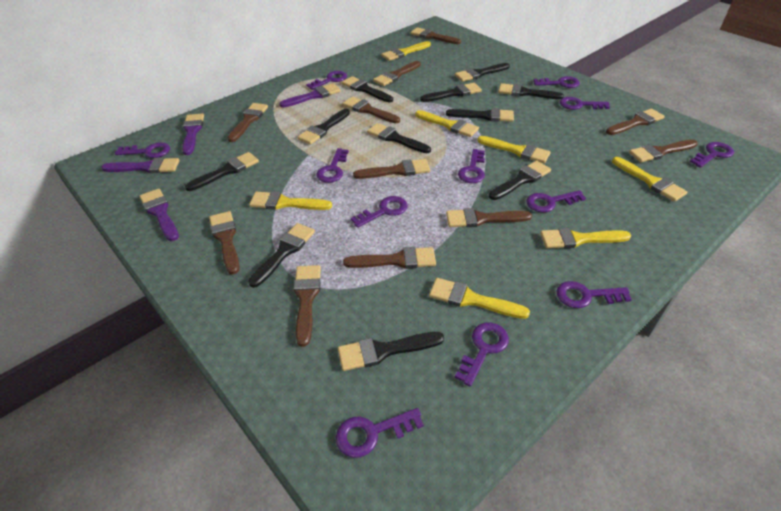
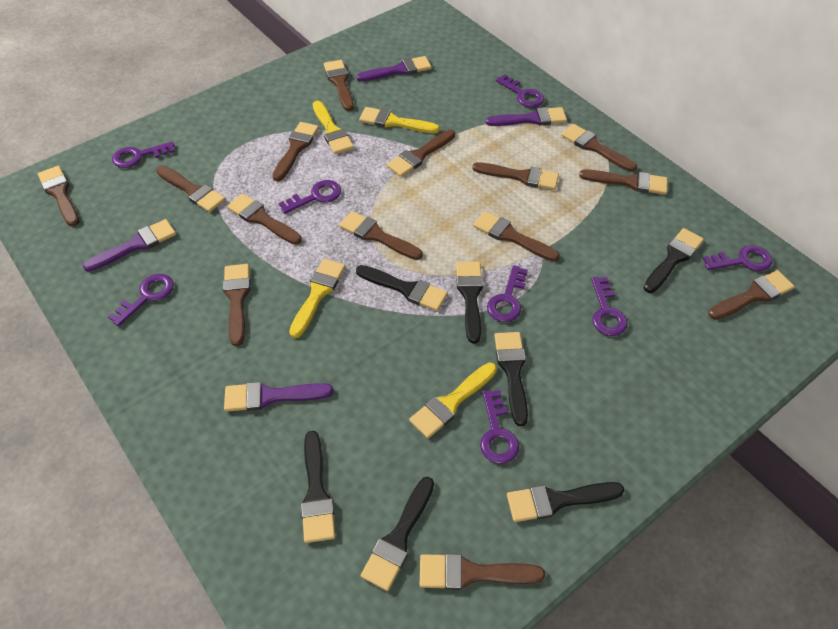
black brush: 11 -> 7
brown brush: 11 -> 14
purple key: 12 -> 8
yellow brush: 7 -> 4

